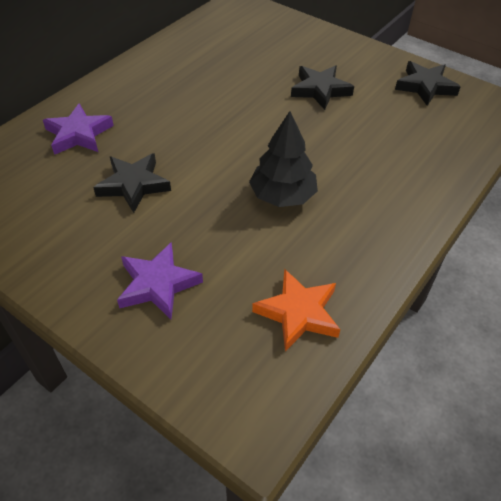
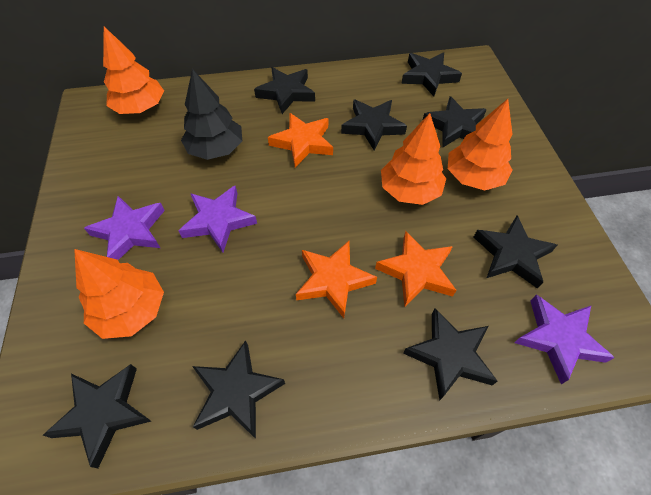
black star: 3 -> 8
orange star: 1 -> 3
orange tree: 0 -> 4
purple star: 2 -> 3

